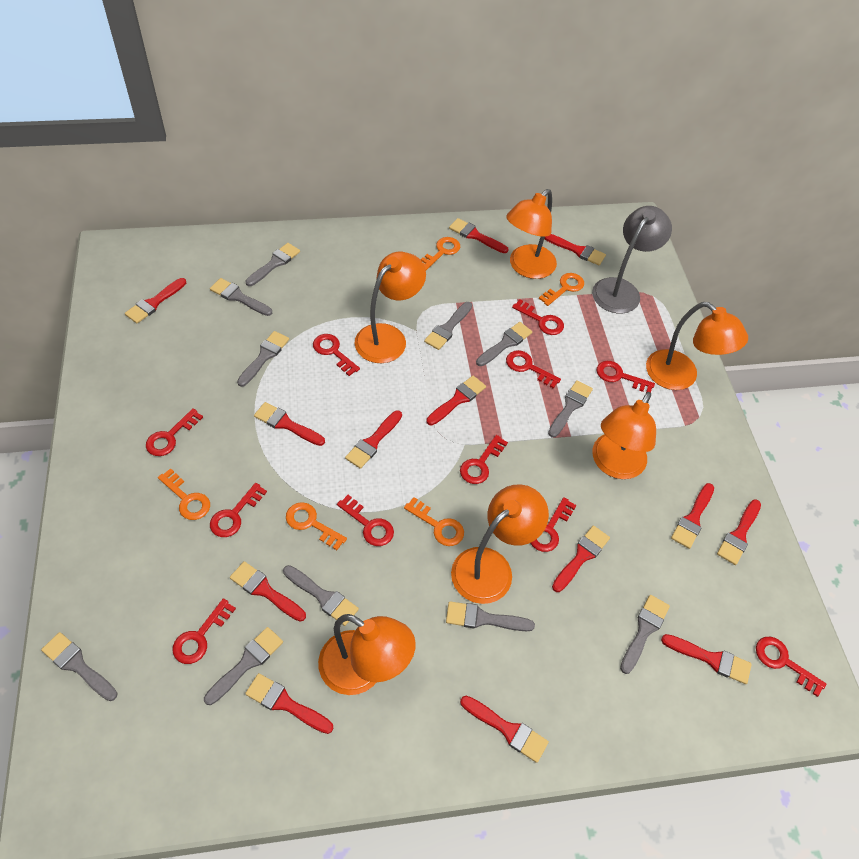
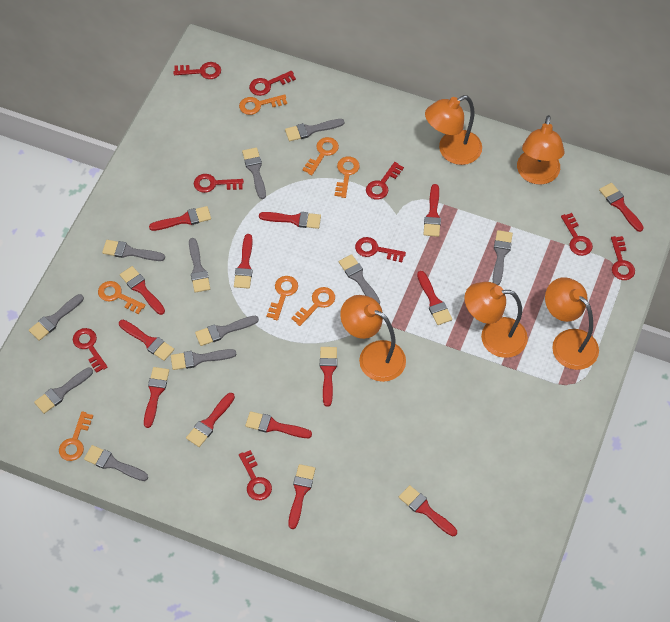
grey lamp: 1 -> 0
orange key: 5 -> 7
orange lamp: 6 -> 5
red brush: 13 -> 14
red key: 11 -> 9

